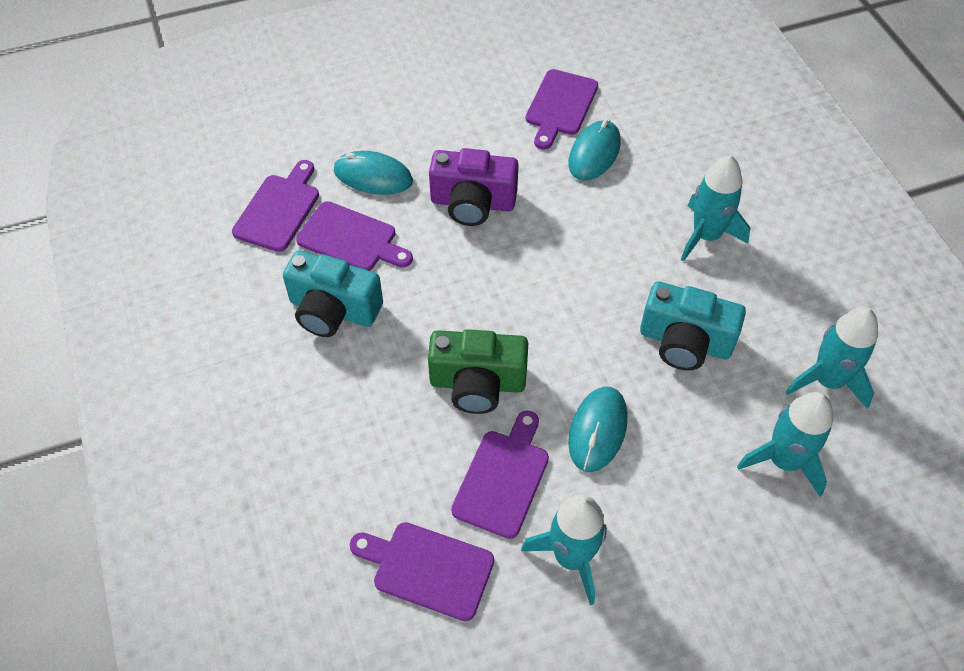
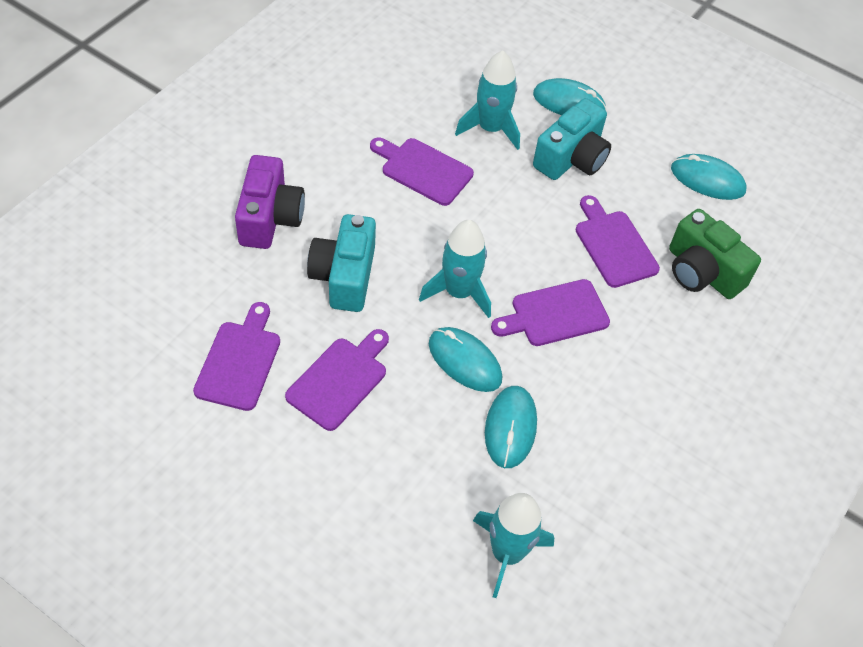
turquoise mouse: 3 -> 4
turquoise rocket: 4 -> 3

